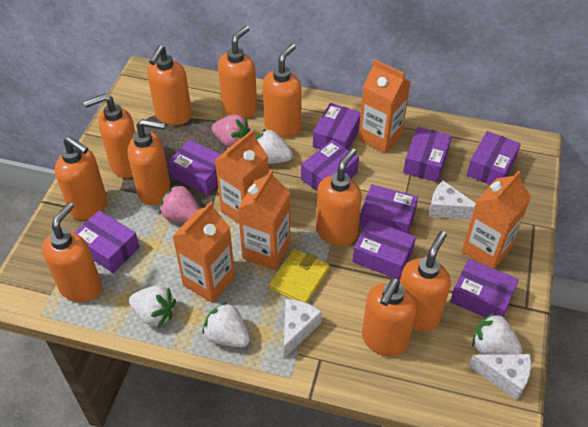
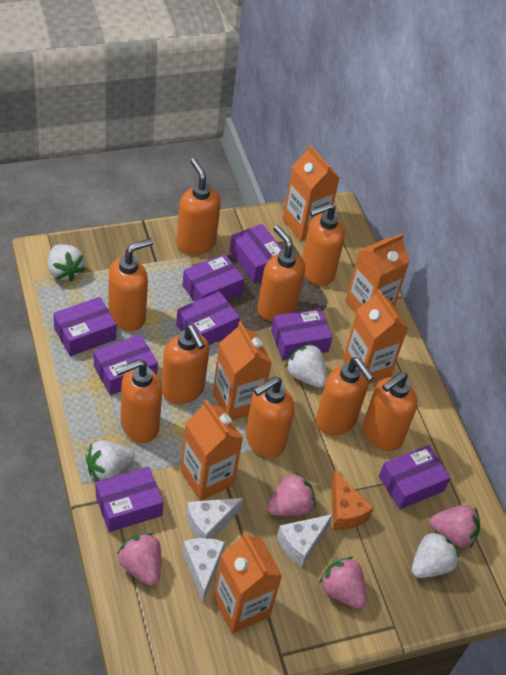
orange carton: 5 -> 6
orange cheese: 0 -> 1
orange soap dispenser: 10 -> 9
pink strawberry: 2 -> 4
purple box: 9 -> 8
yellow wallet: 1 -> 0

